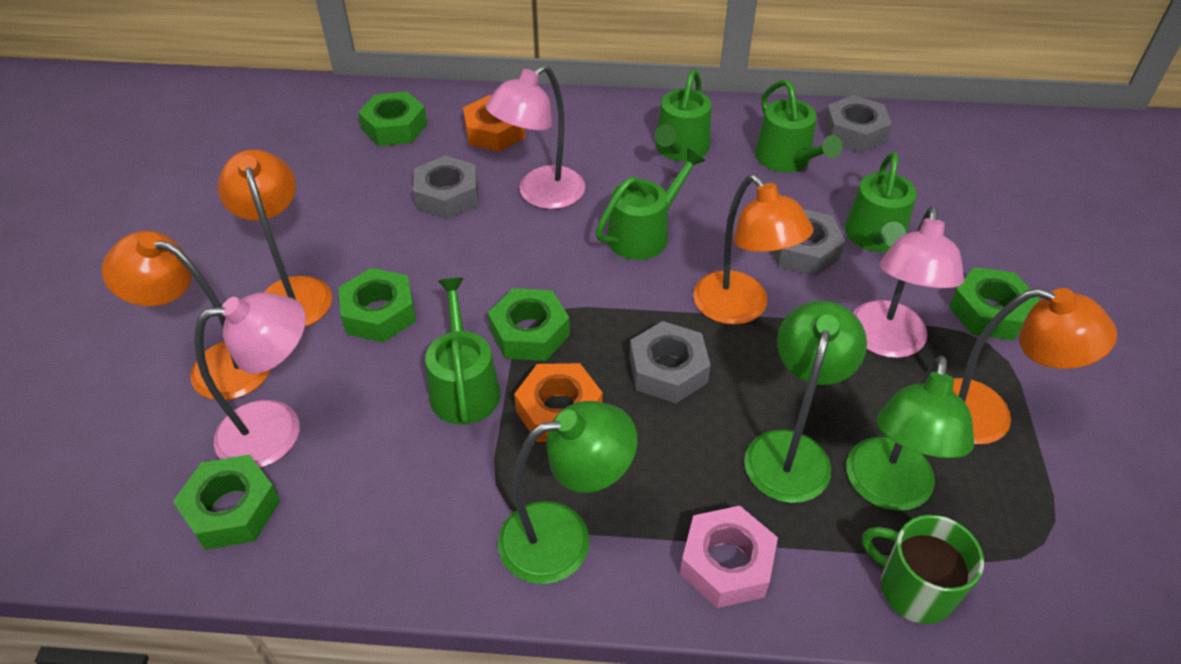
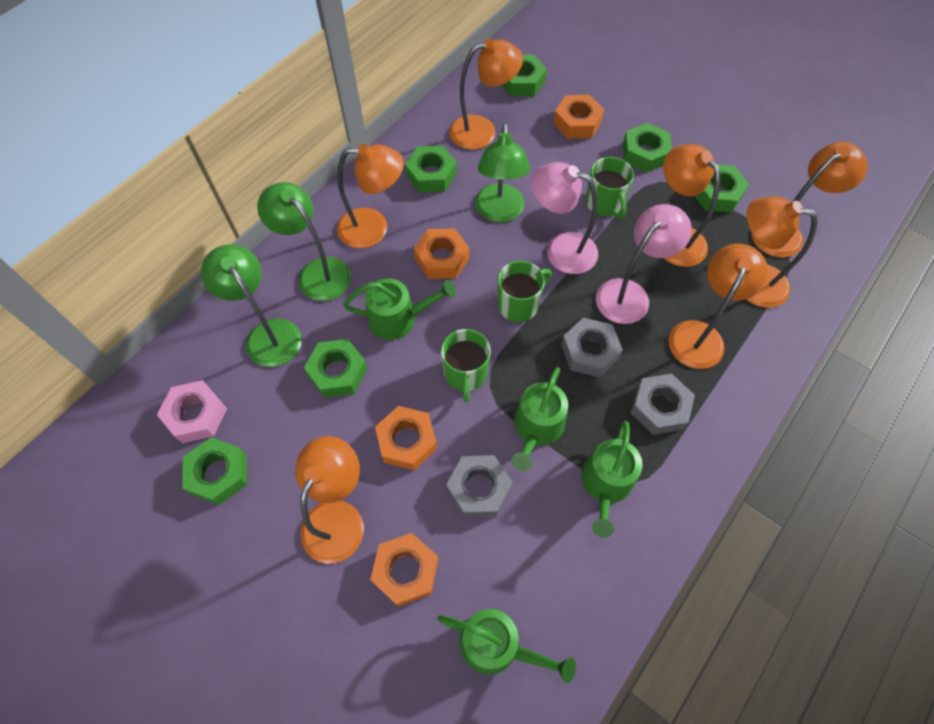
green mug: 1 -> 3
green nut: 5 -> 6
green watering can: 5 -> 4
grey nut: 4 -> 3
orange lamp: 4 -> 7
orange nut: 2 -> 4
pink lamp: 3 -> 2

